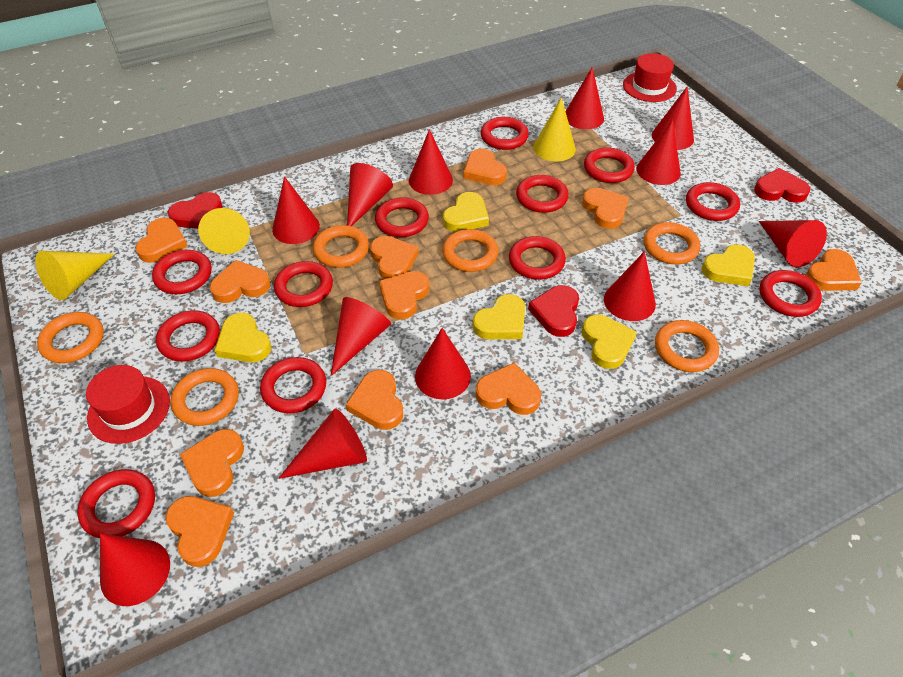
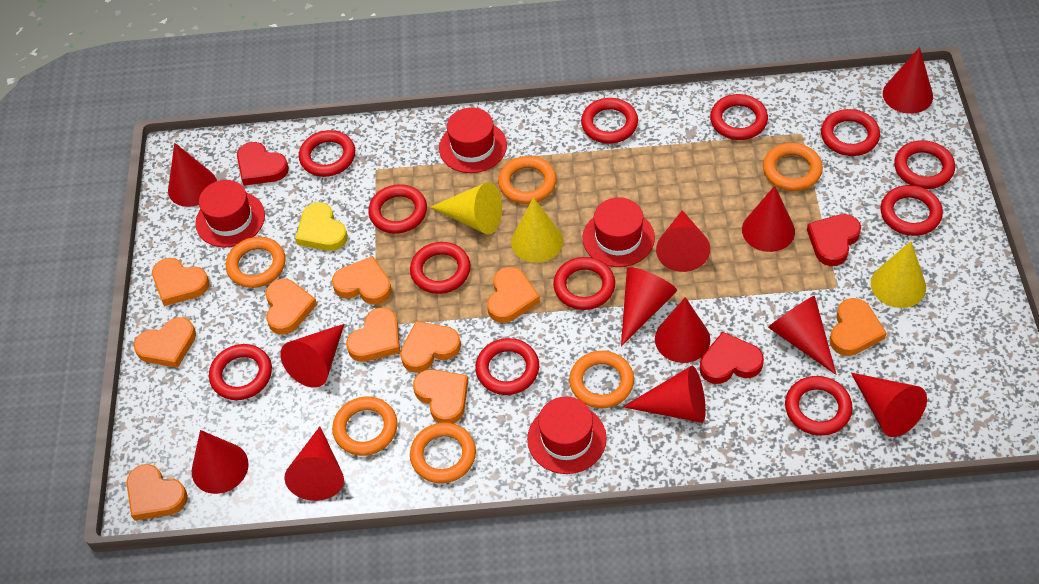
orange heart: 11 -> 10
red hat: 2 -> 4
yellow heart: 5 -> 1

